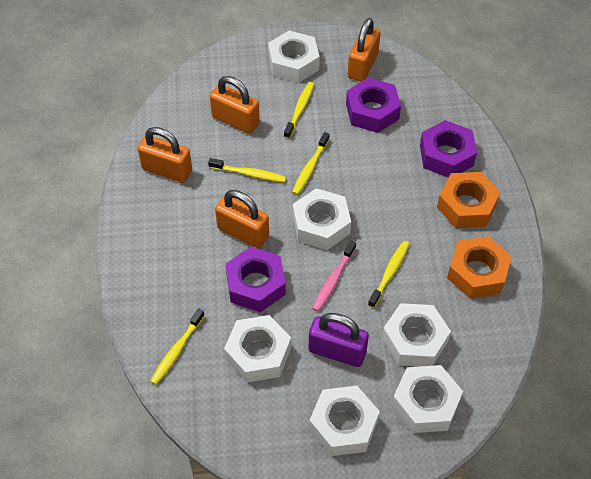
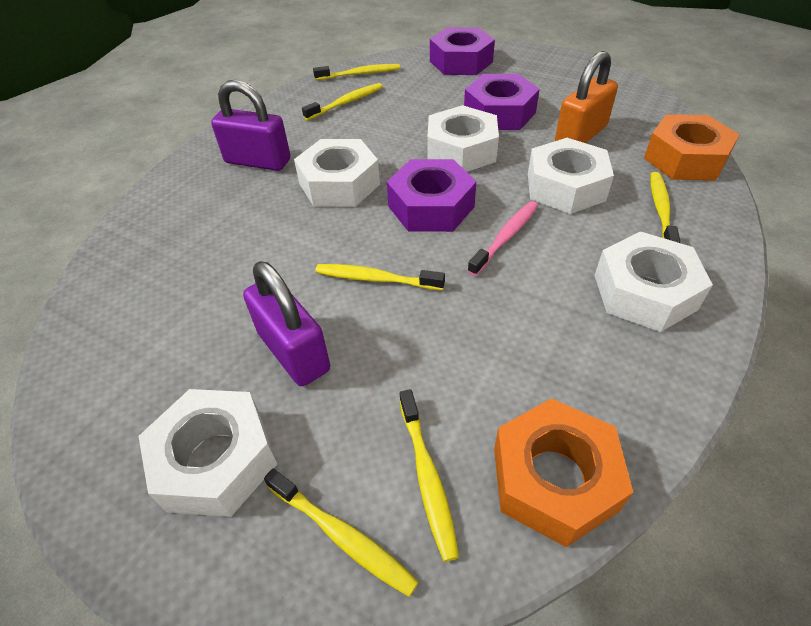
orange padlock: 4 -> 1
purple padlock: 1 -> 2
white nut: 6 -> 5
yellow toothbrush: 5 -> 6

